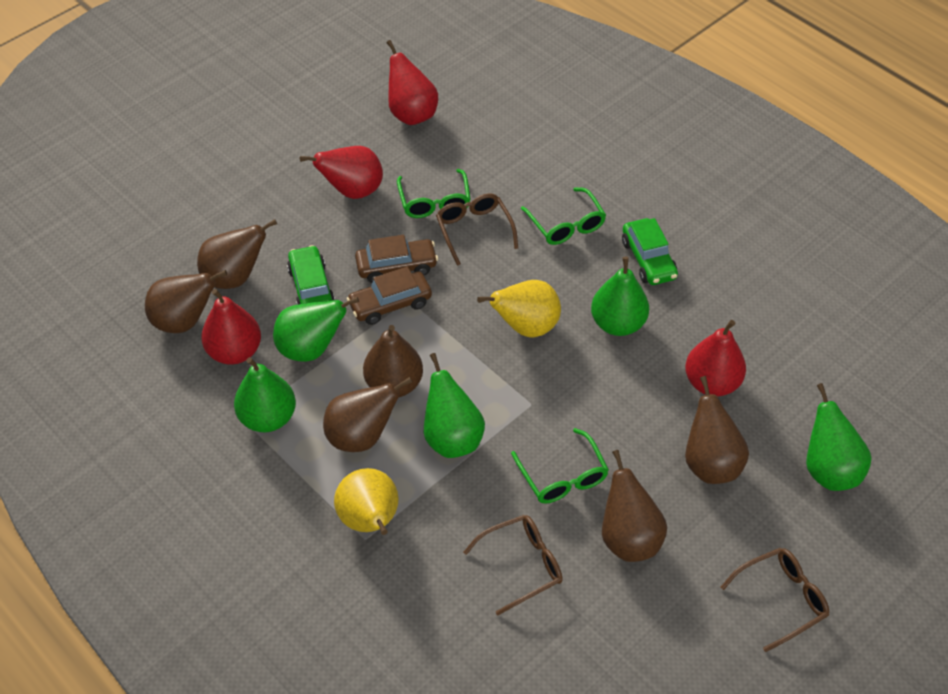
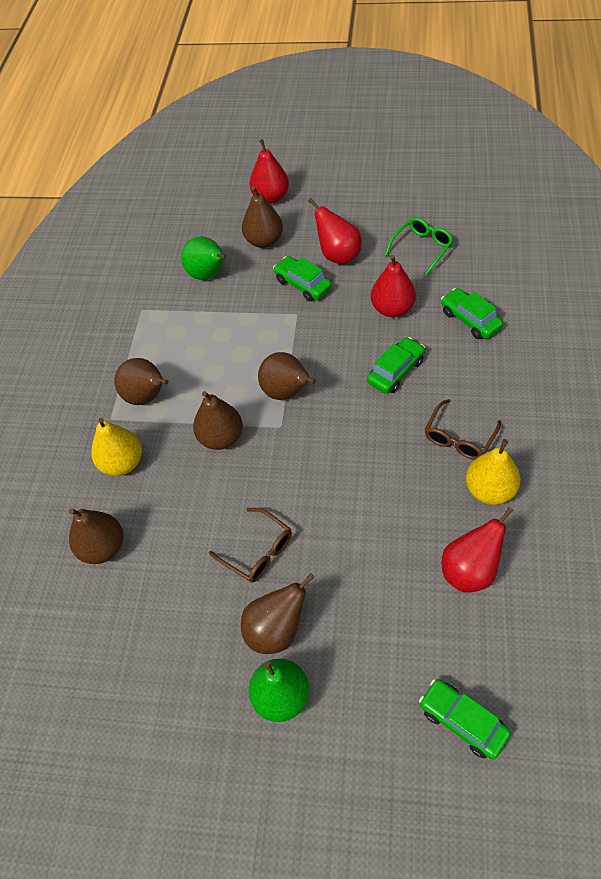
brown car: 2 -> 0
brown glasses: 3 -> 2
green car: 2 -> 4
green glasses: 3 -> 1
green pear: 5 -> 2

